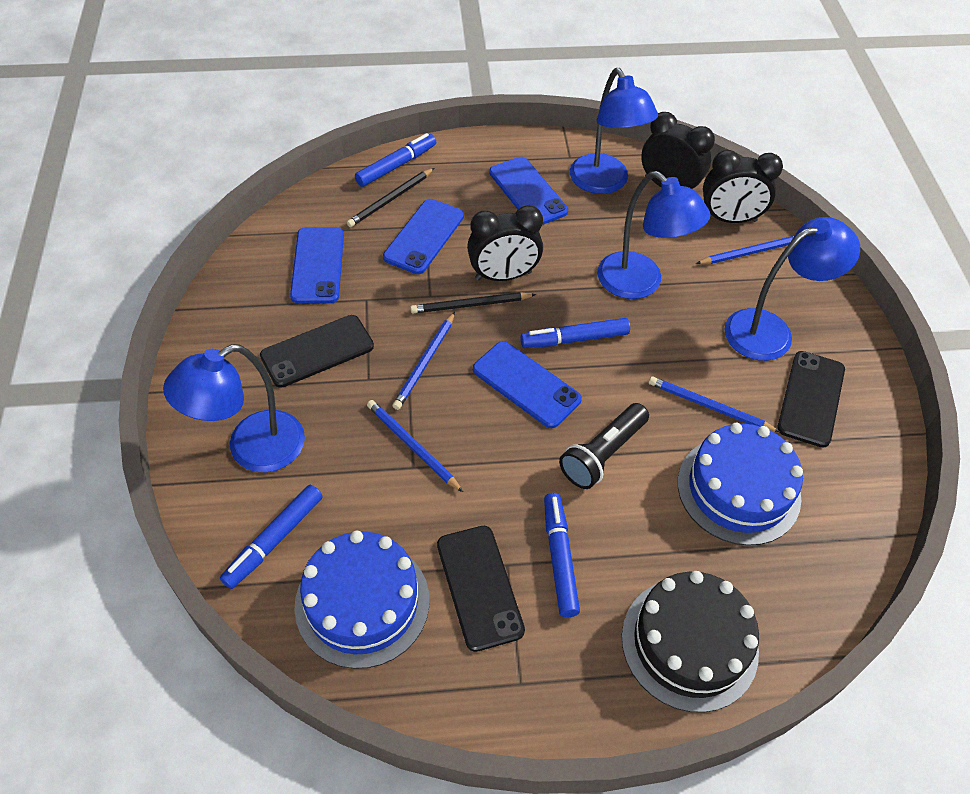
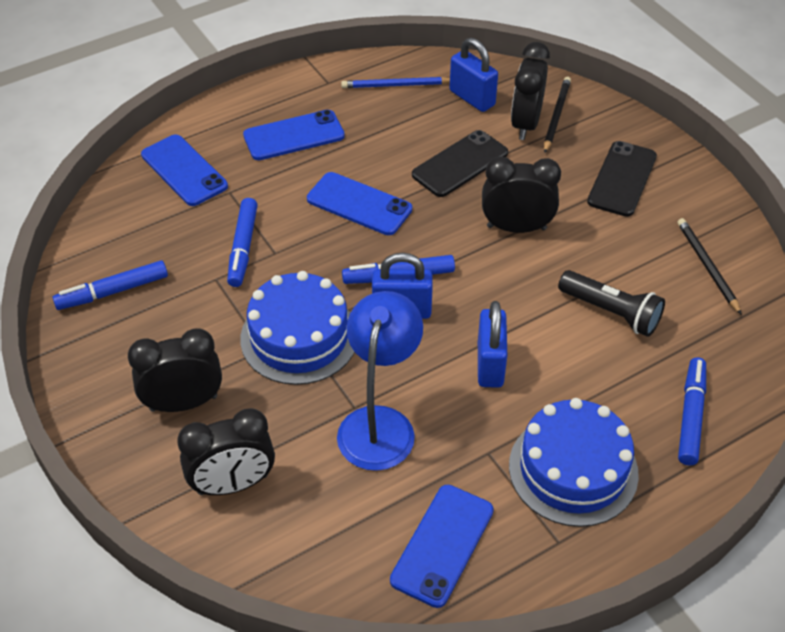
black cake: 1 -> 0
black clock: 3 -> 4
black phone: 3 -> 2
blue lamp: 4 -> 1
blue padlock: 0 -> 3
blue pencil: 4 -> 1

